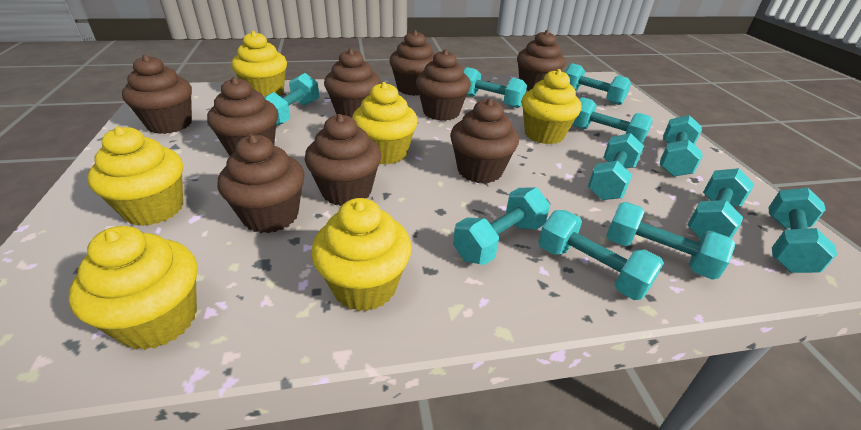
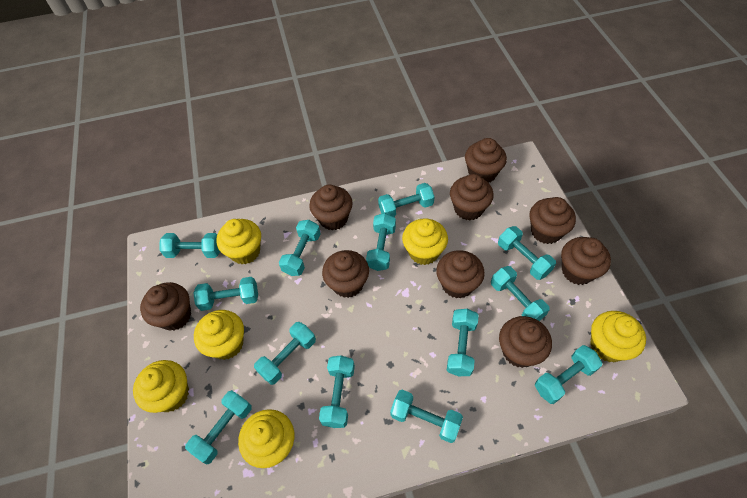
turquoise dumbbell: 11 -> 13

